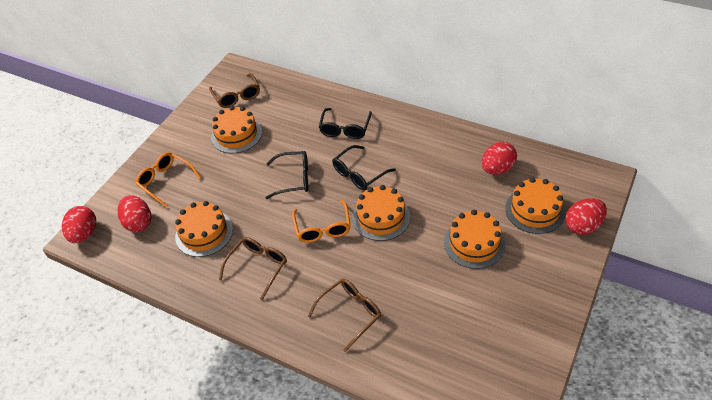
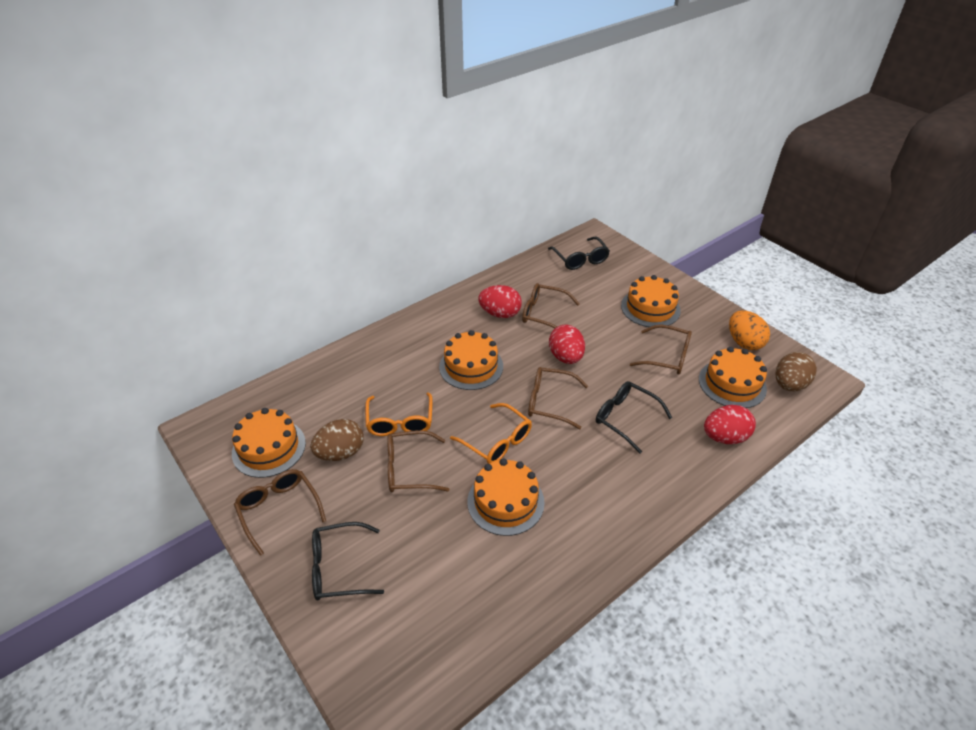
brown egg: 0 -> 2
brown glasses: 3 -> 5
orange egg: 0 -> 1
red egg: 4 -> 3

